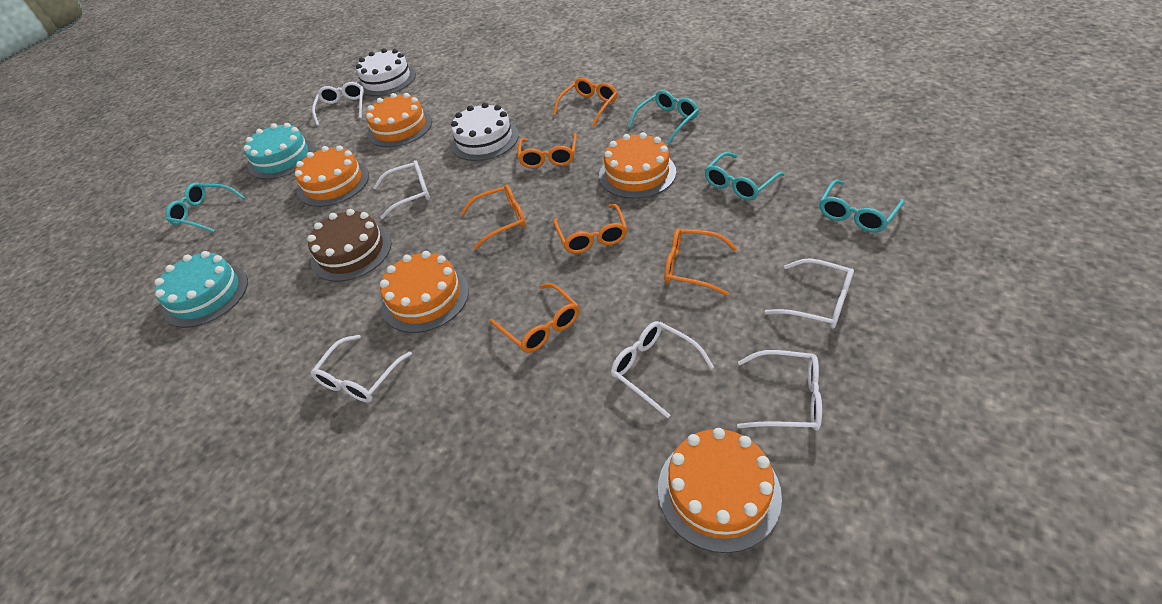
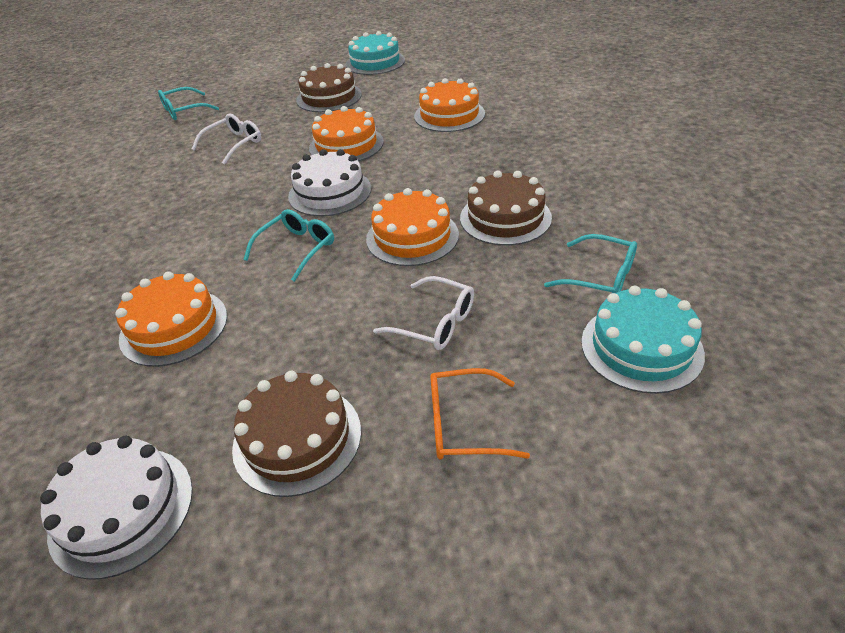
brown cake: 1 -> 3
orange cake: 5 -> 4
orange glasses: 6 -> 1
turquoise glasses: 4 -> 3
white glasses: 6 -> 2

